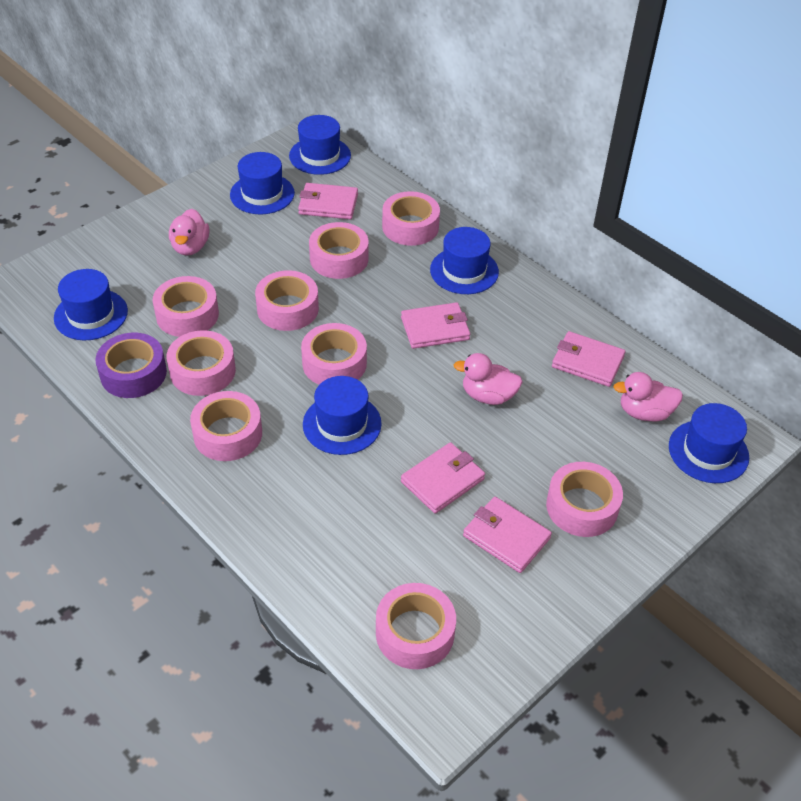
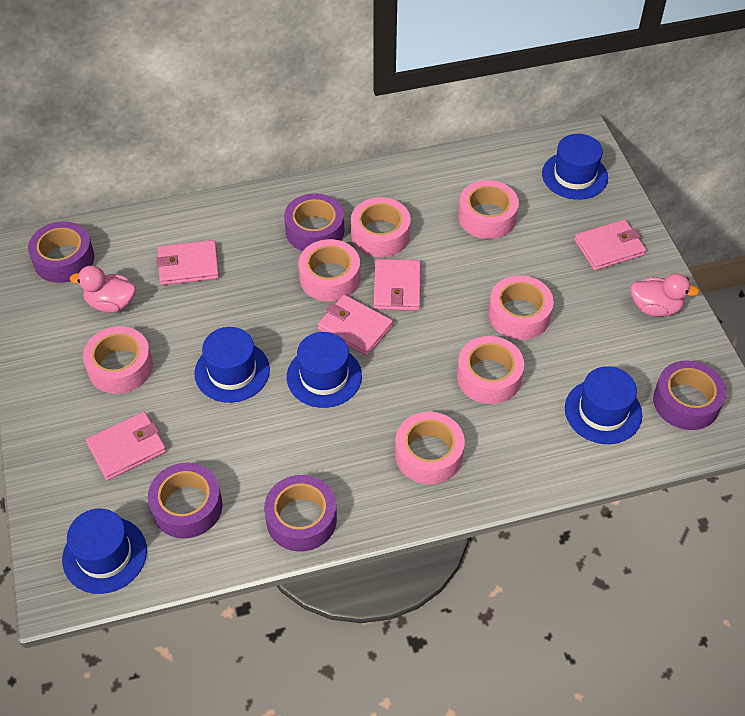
blue hat: 6 -> 5
pink duck: 3 -> 2
pink tape: 9 -> 7
purple tape: 1 -> 5

